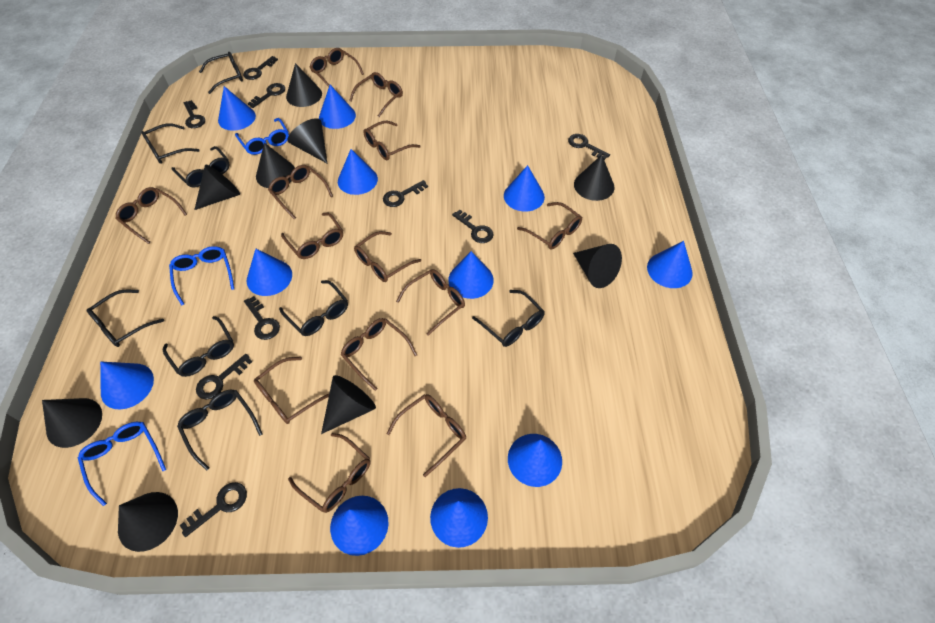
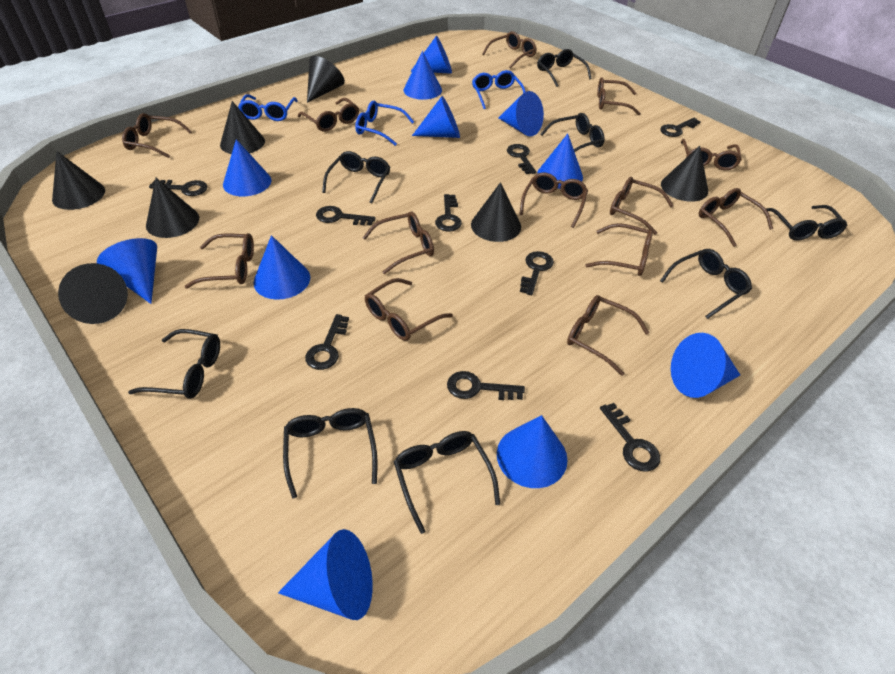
black cone: 9 -> 7

